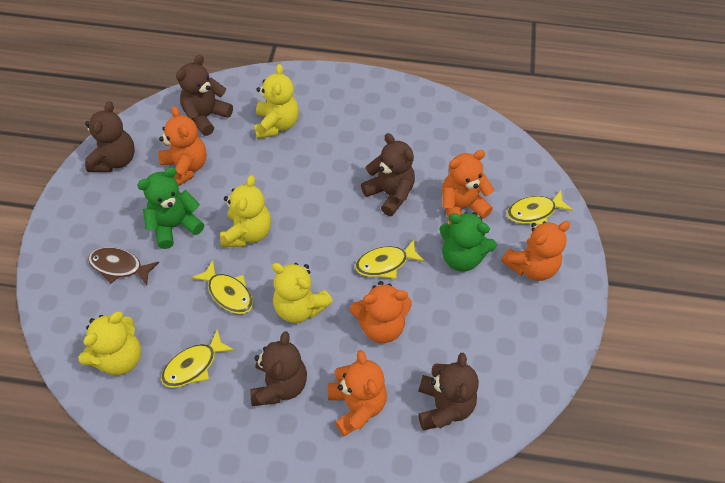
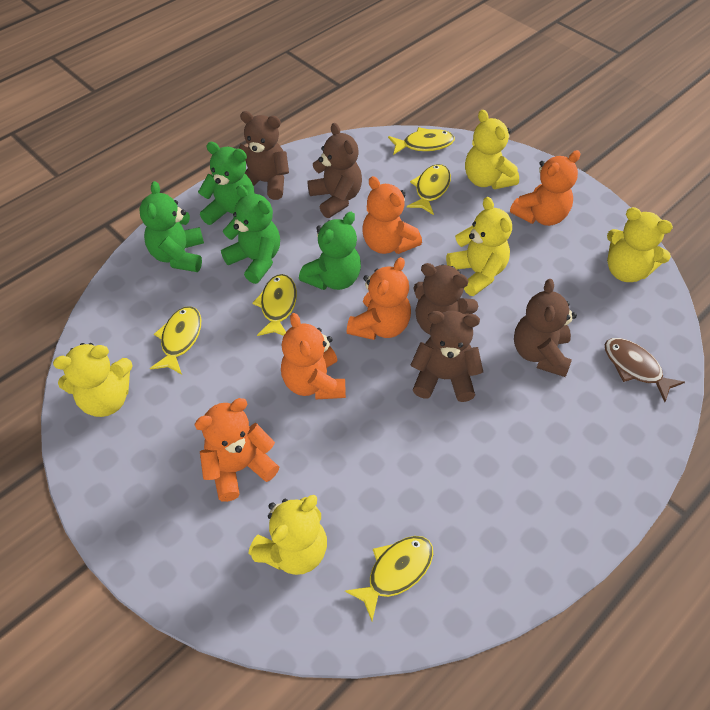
green teddy bear: 2 -> 4
yellow fish: 4 -> 5
yellow teddy bear: 4 -> 5

